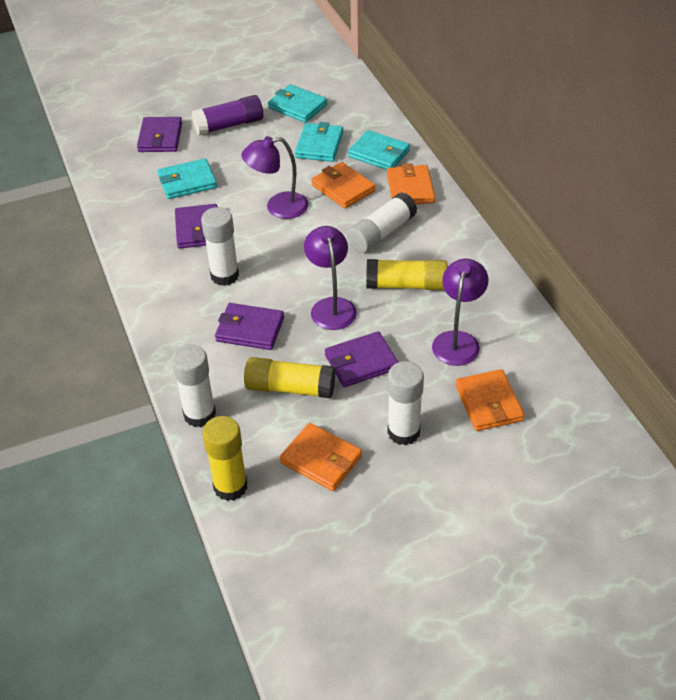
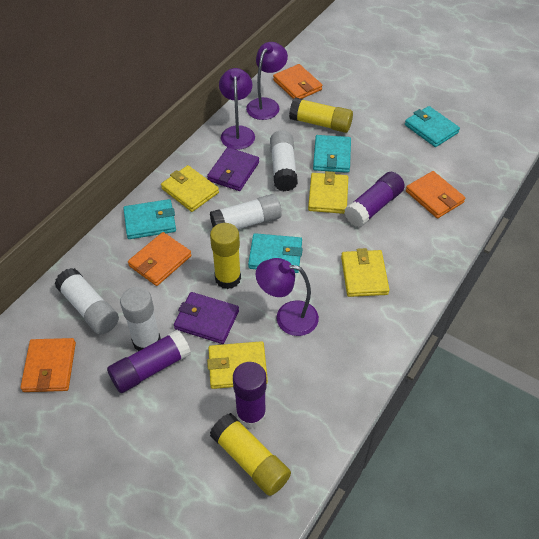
purple glue stick: 1 -> 3
purple wallet: 4 -> 2
yellow wallet: 0 -> 4

